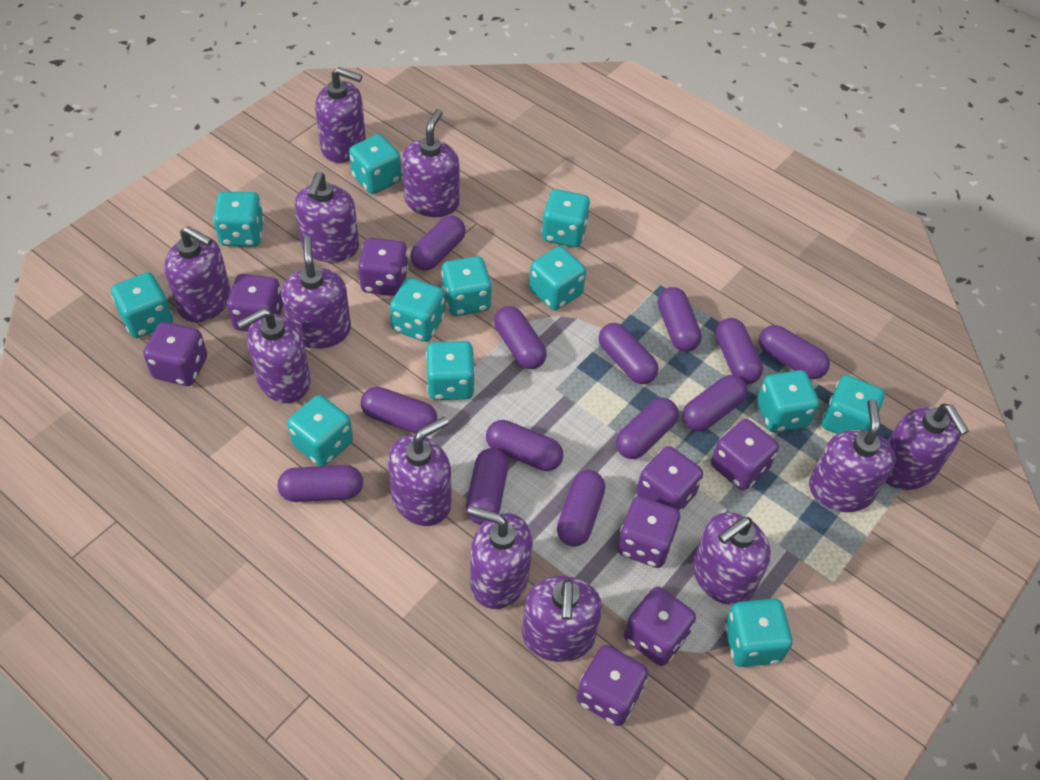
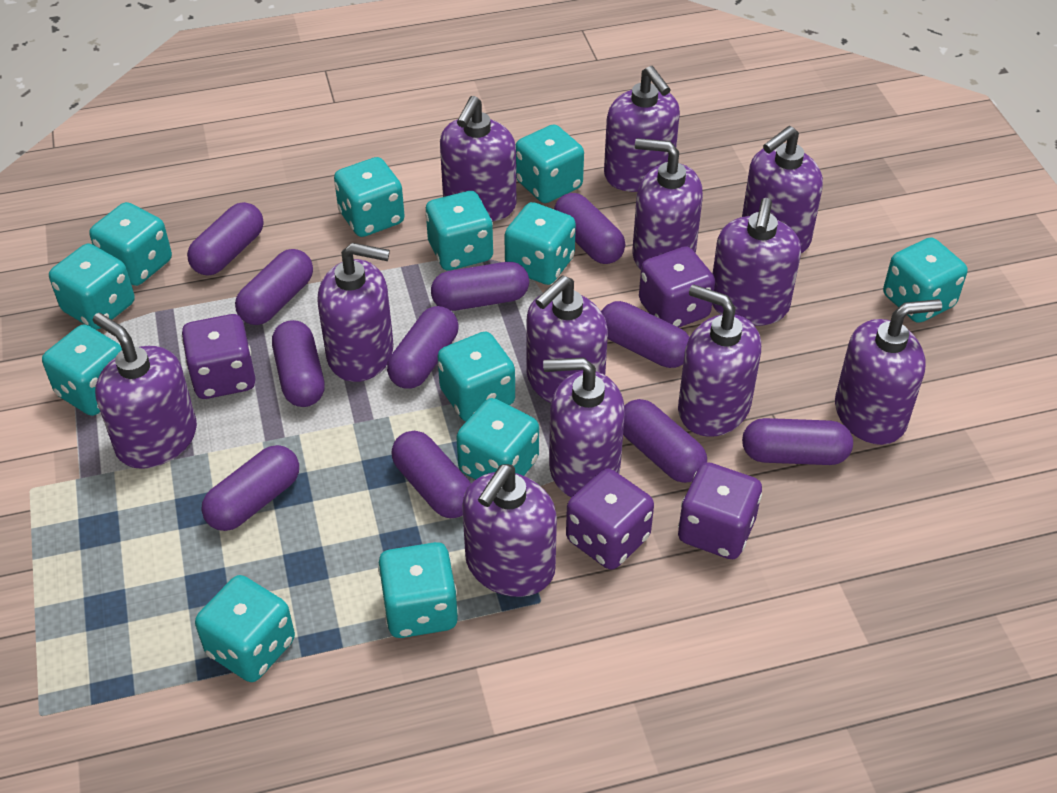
purple capsule: 13 -> 11
purple dice: 8 -> 4

